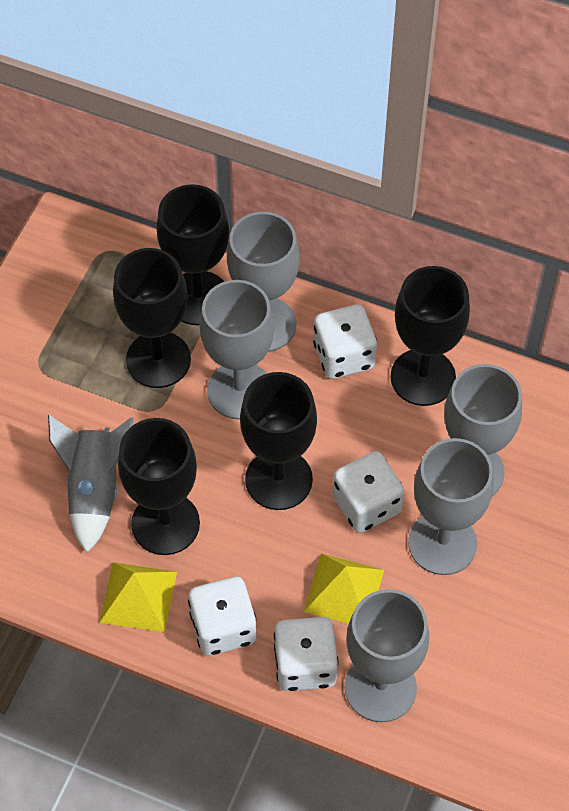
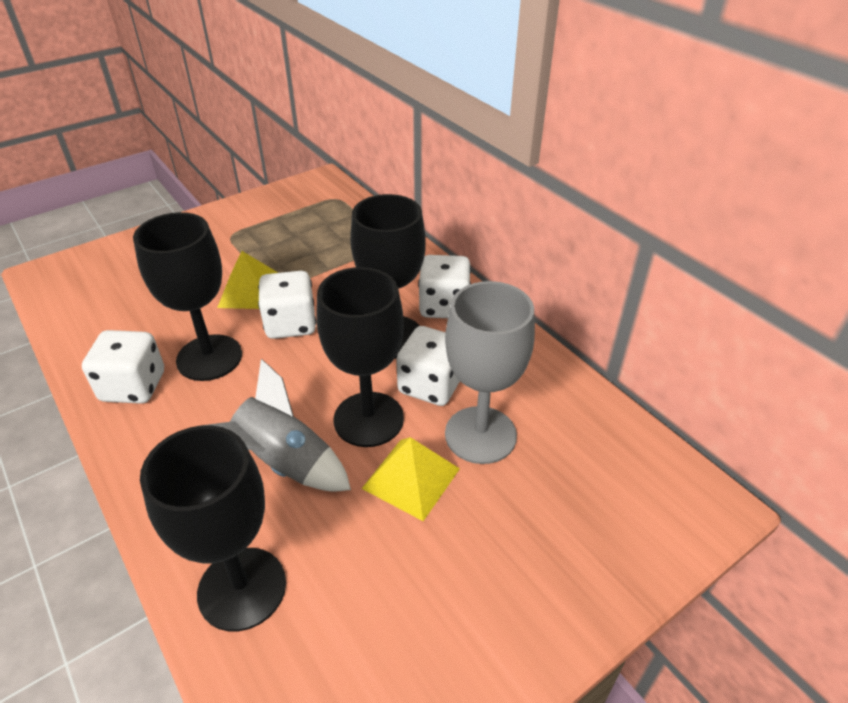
black goblet: 5 -> 4
grey goblet: 5 -> 1

